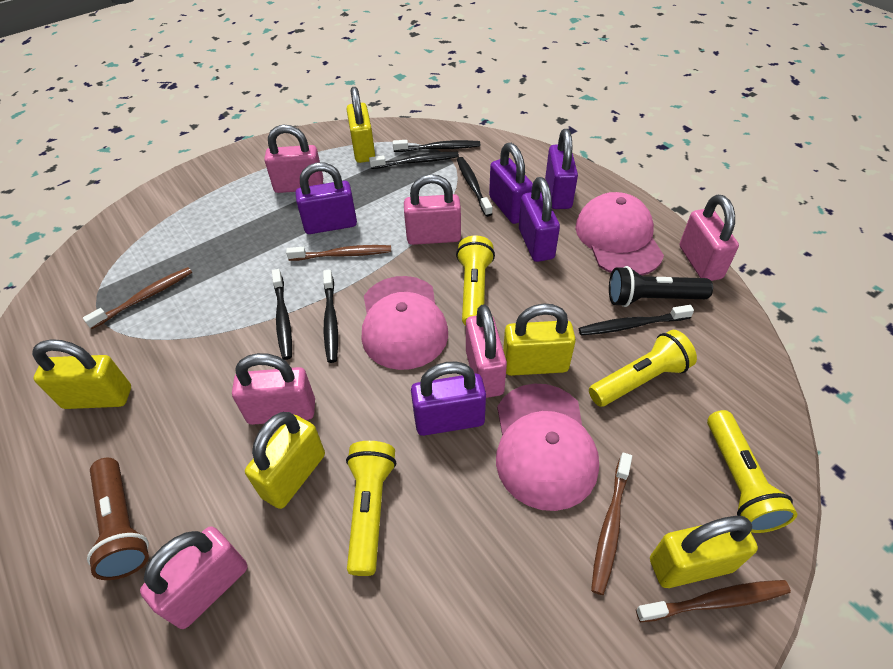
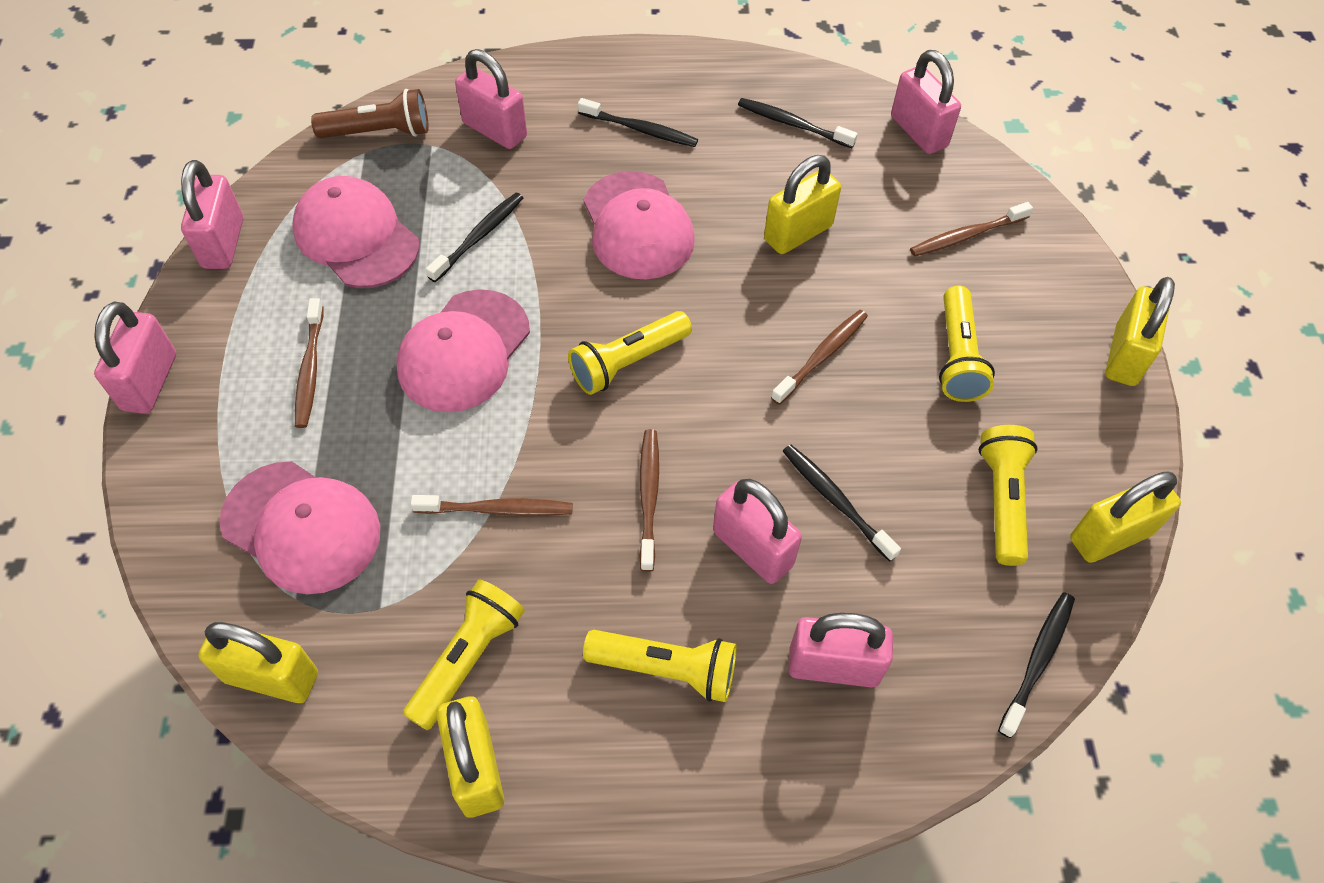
black flashlight: 1 -> 0
black toothbrush: 6 -> 5
brown toothbrush: 4 -> 5
pink cap: 3 -> 4
purple padlock: 5 -> 0
yellow flashlight: 4 -> 5

